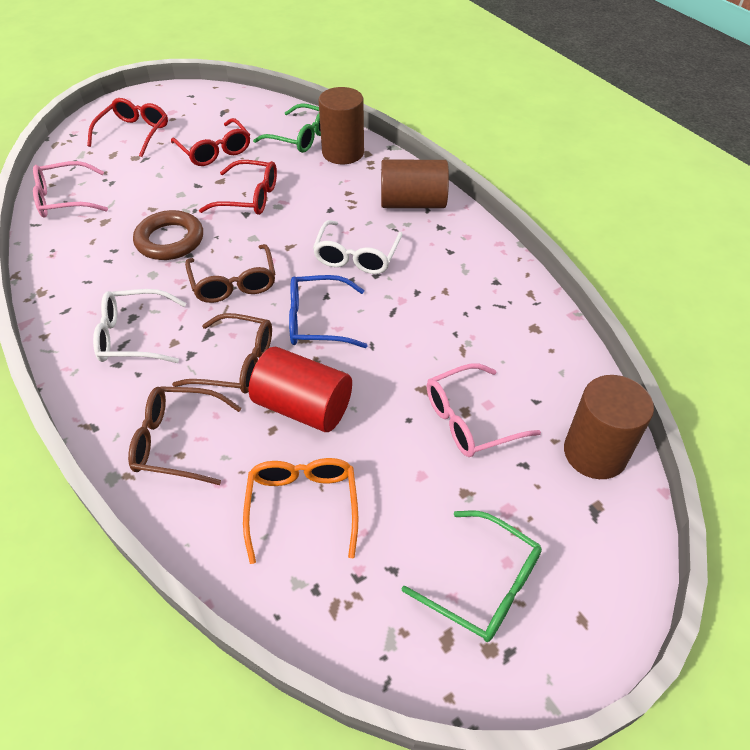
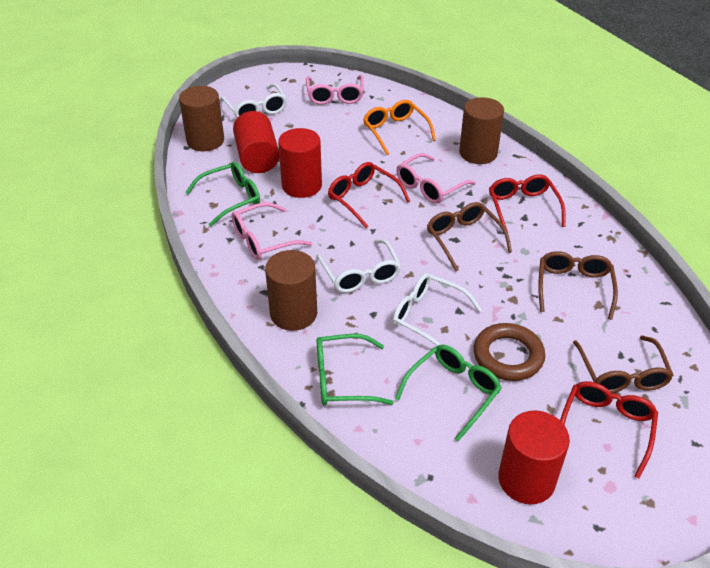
blue glasses: 1 -> 0
green glasses: 2 -> 3
pink glasses: 2 -> 3
red cylinder: 1 -> 3
white glasses: 2 -> 3

